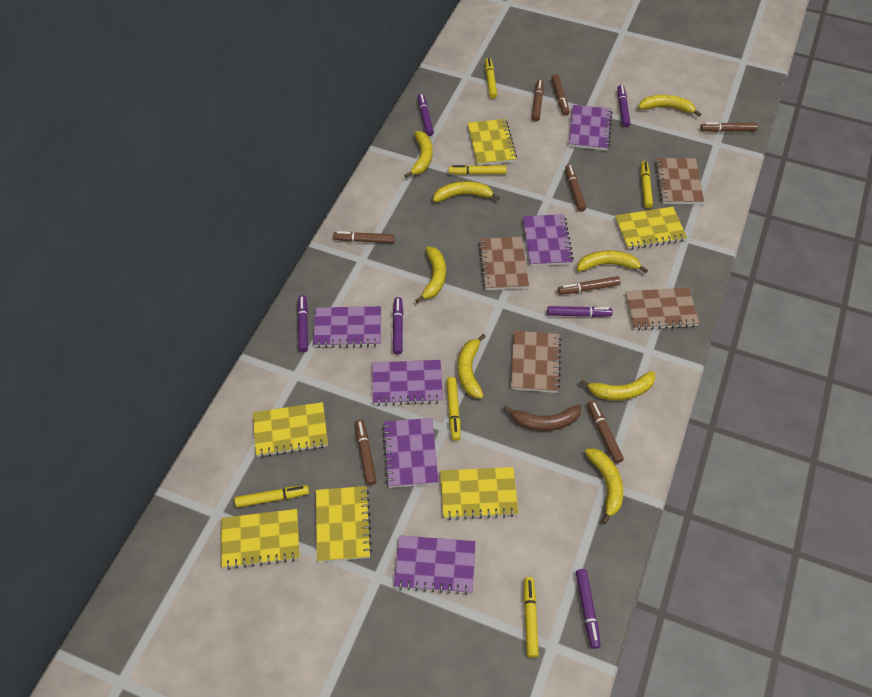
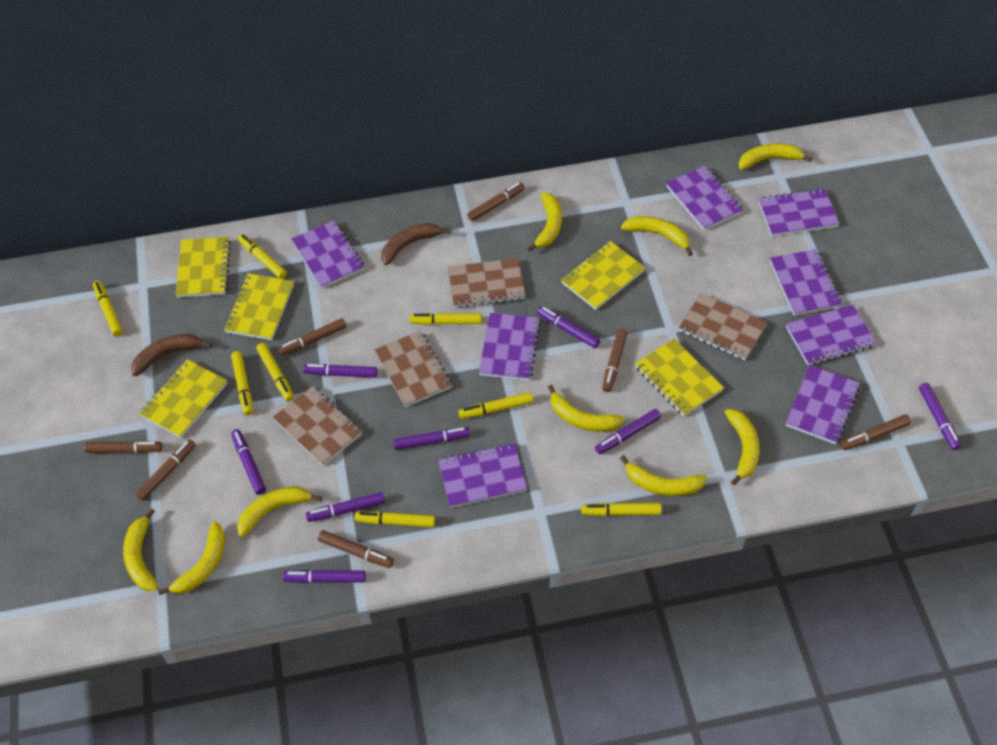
brown banana: 1 -> 2
brown marker: 8 -> 7
purple marker: 6 -> 8
purple notebook: 6 -> 8
yellow banana: 8 -> 9
yellow marker: 6 -> 8
yellow notebook: 6 -> 5

